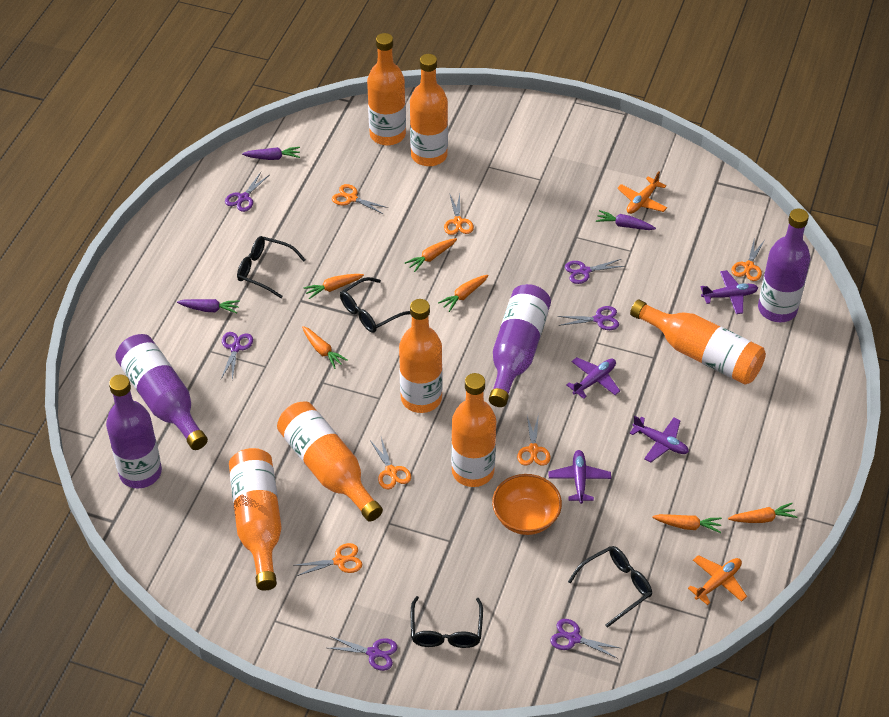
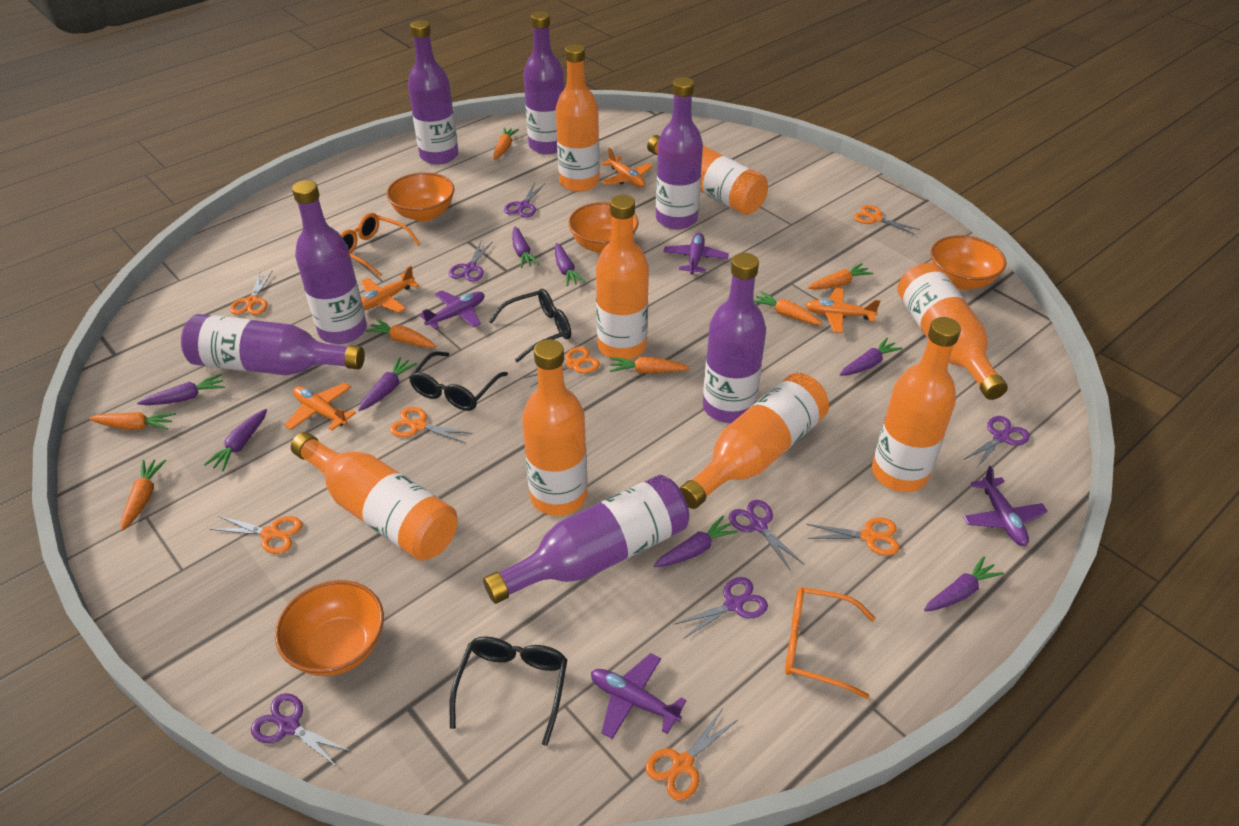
black glasses: 4 -> 3
orange bottle: 7 -> 8
orange bowl: 1 -> 4
orange carrot: 6 -> 7
orange glasses: 0 -> 2
orange plane: 2 -> 4
orange scissors: 6 -> 7
purple bottle: 4 -> 7
purple carrot: 3 -> 8

